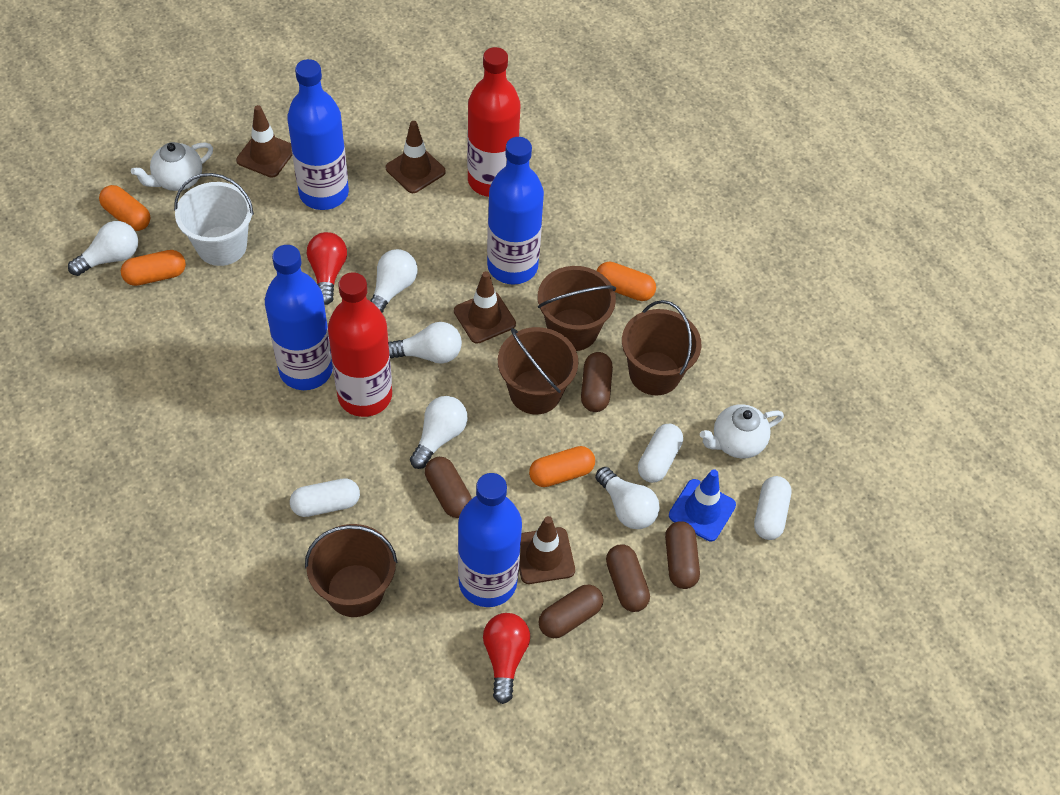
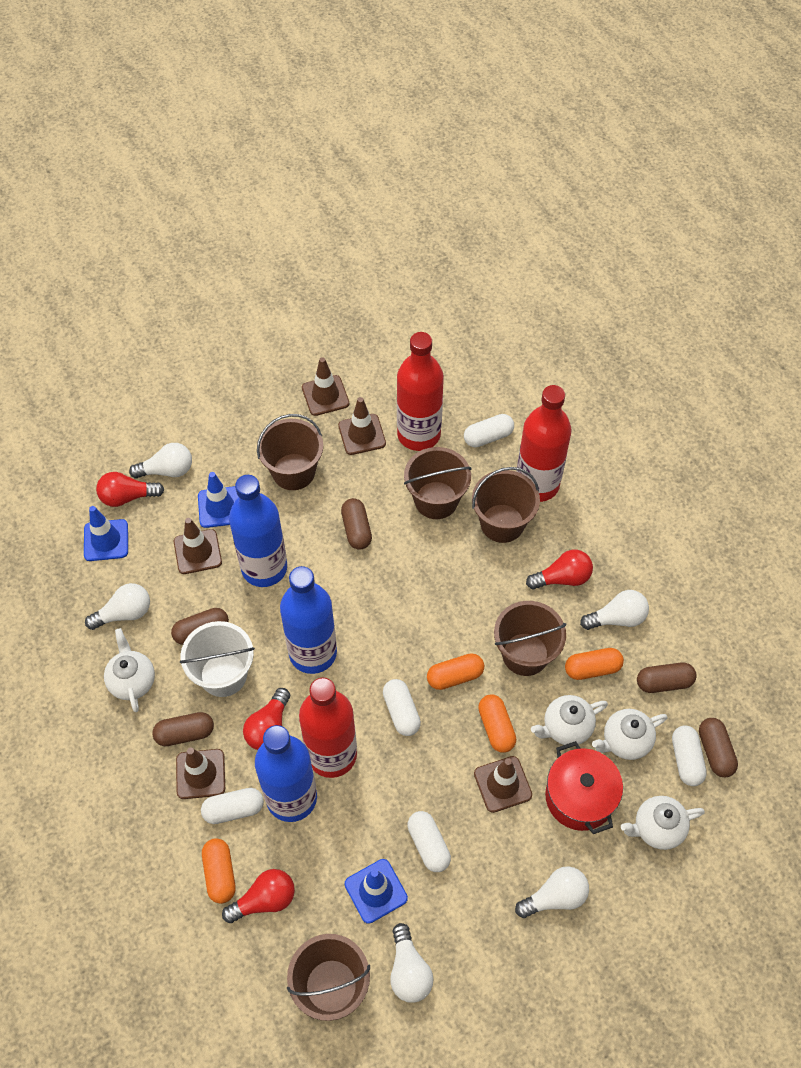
blue bottle: 4 -> 3
blue traffic cone: 1 -> 3
brown bucket: 4 -> 5
brown traffic cone: 4 -> 5
red bottle: 2 -> 3
red light bulb: 2 -> 4
red pot: 0 -> 1
white capsule: 3 -> 5
white teapot: 2 -> 4

